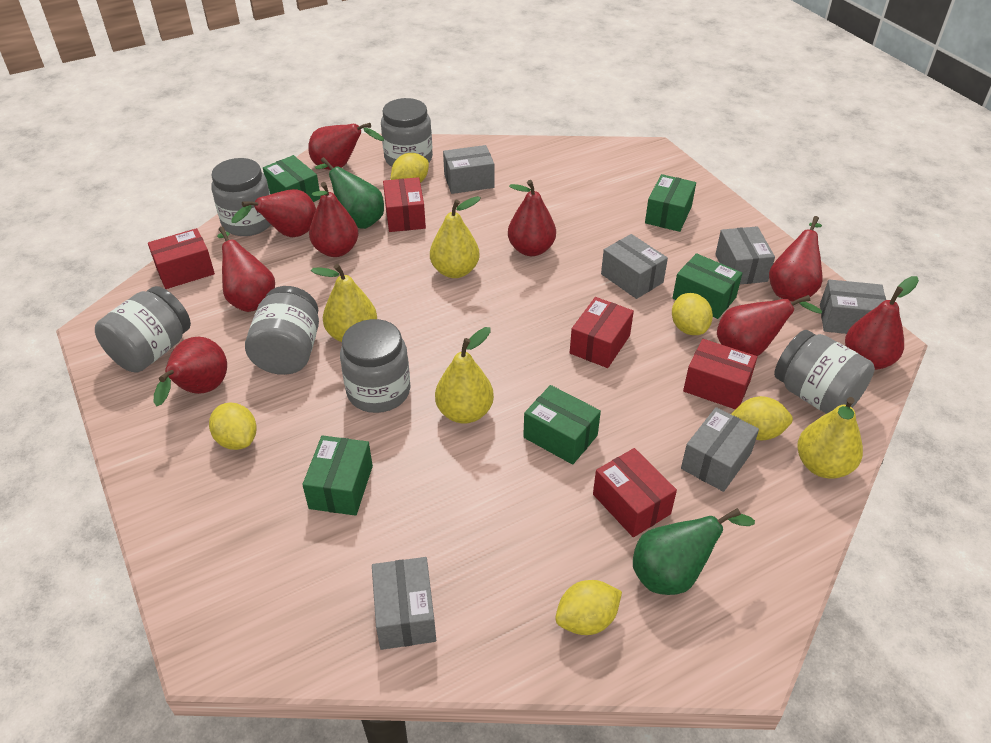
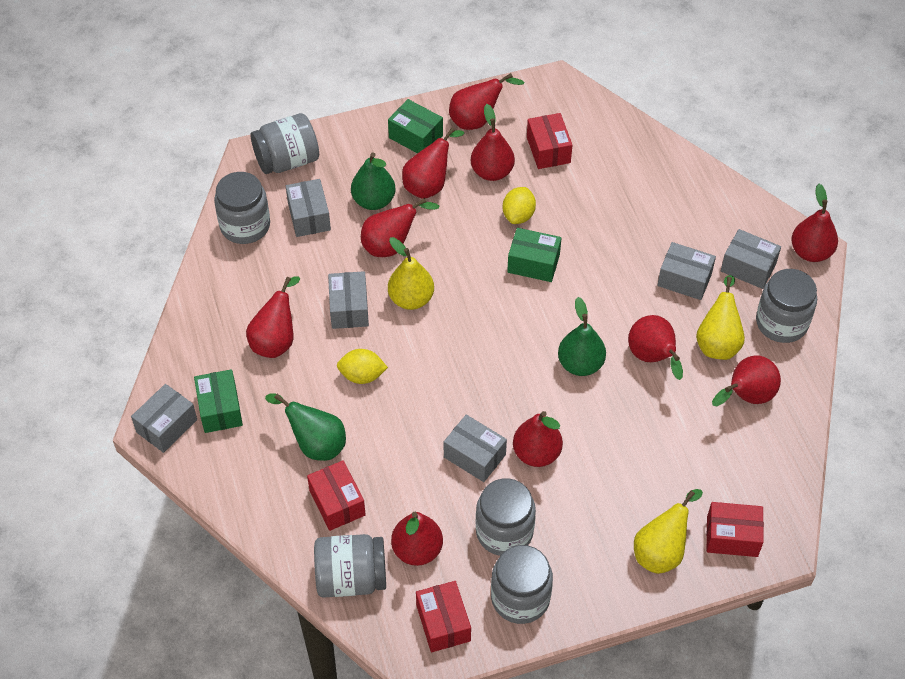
green box: 5 -> 3
green pear: 2 -> 3
red box: 5 -> 4
red pear: 9 -> 10
yellow lemon: 5 -> 2
yellow pear: 4 -> 3

